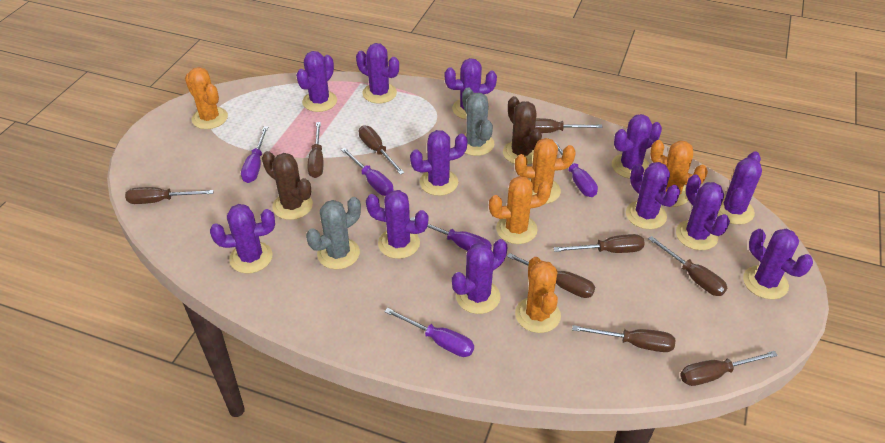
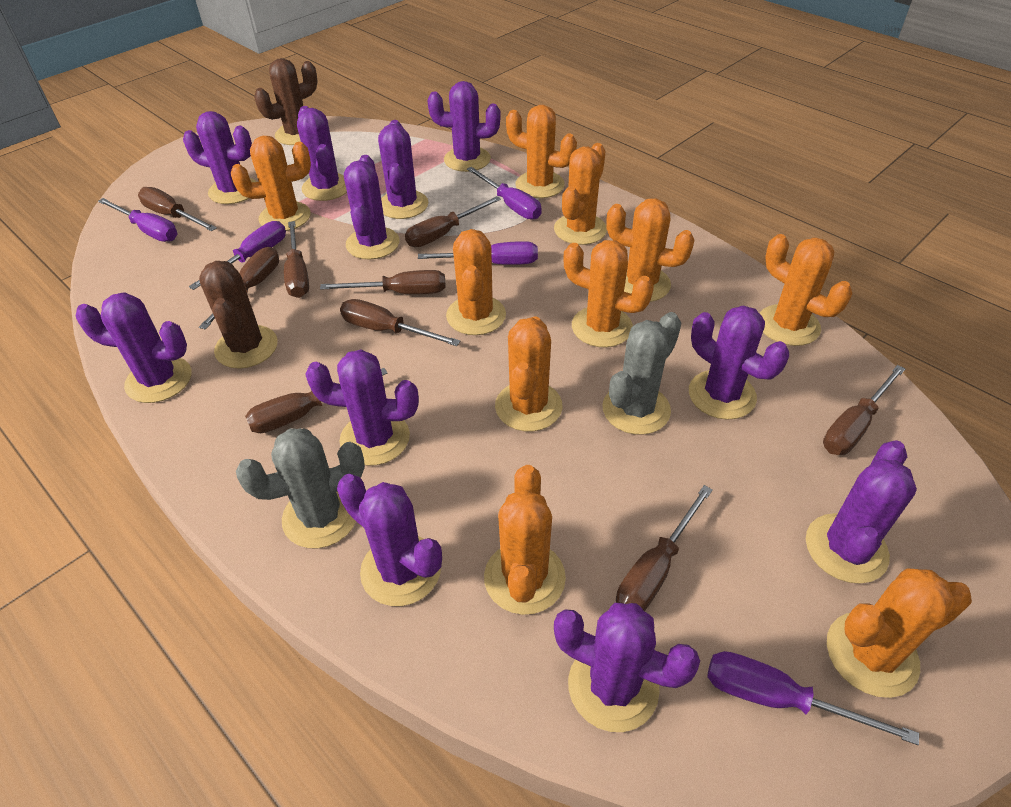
orange cactus: 5 -> 10
purple cactus: 12 -> 11

